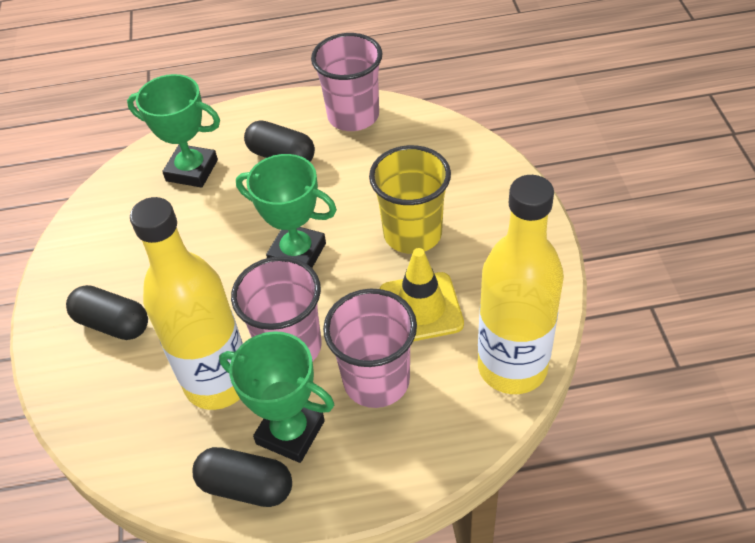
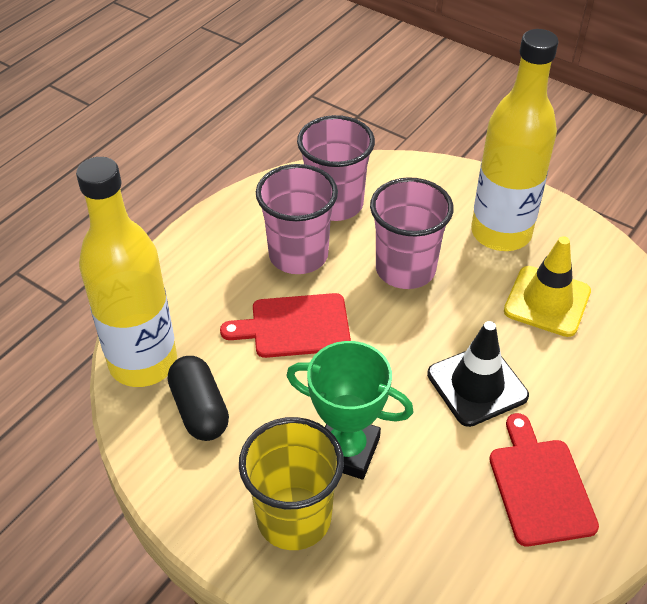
black capsule: 3 -> 1
black traffic cone: 0 -> 1
green trophy: 3 -> 1
red cutting board: 0 -> 2

